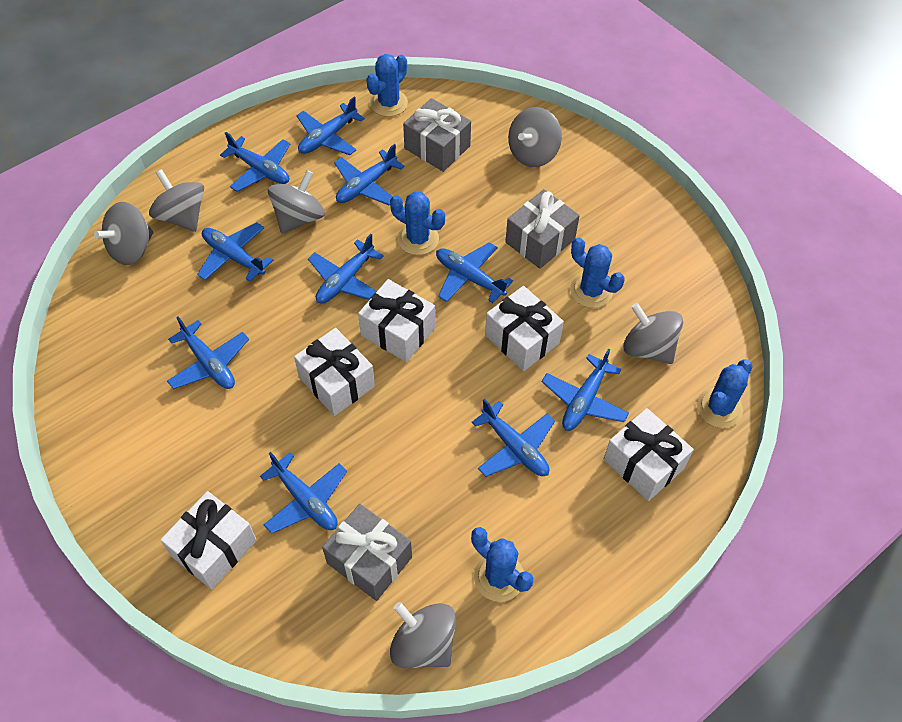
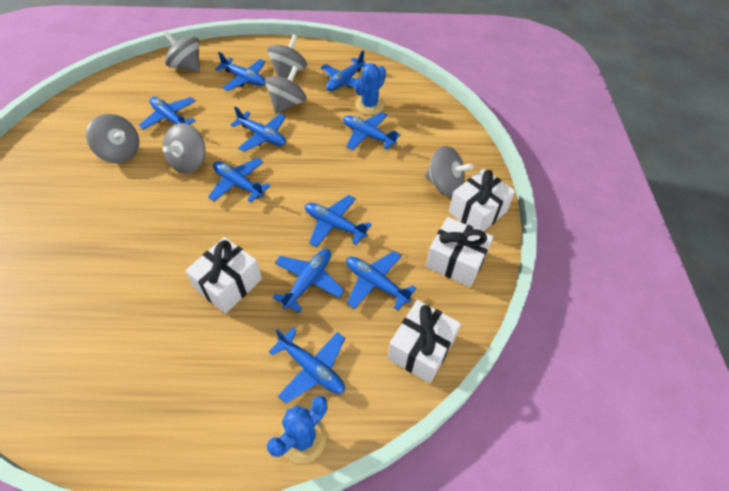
blue cactus: 5 -> 2
grey gift: 3 -> 0
white gift: 5 -> 4

